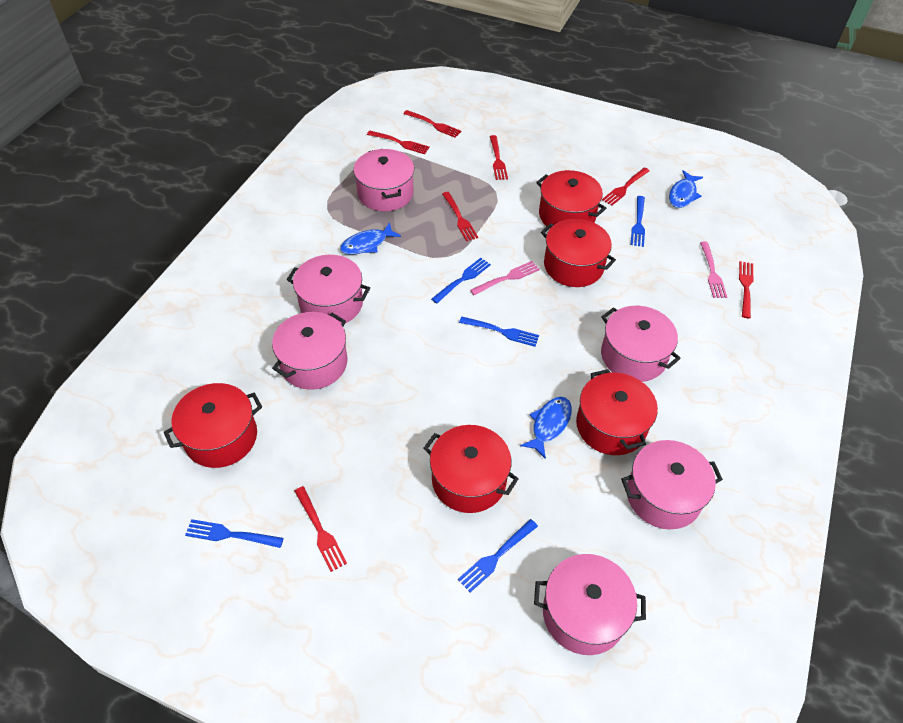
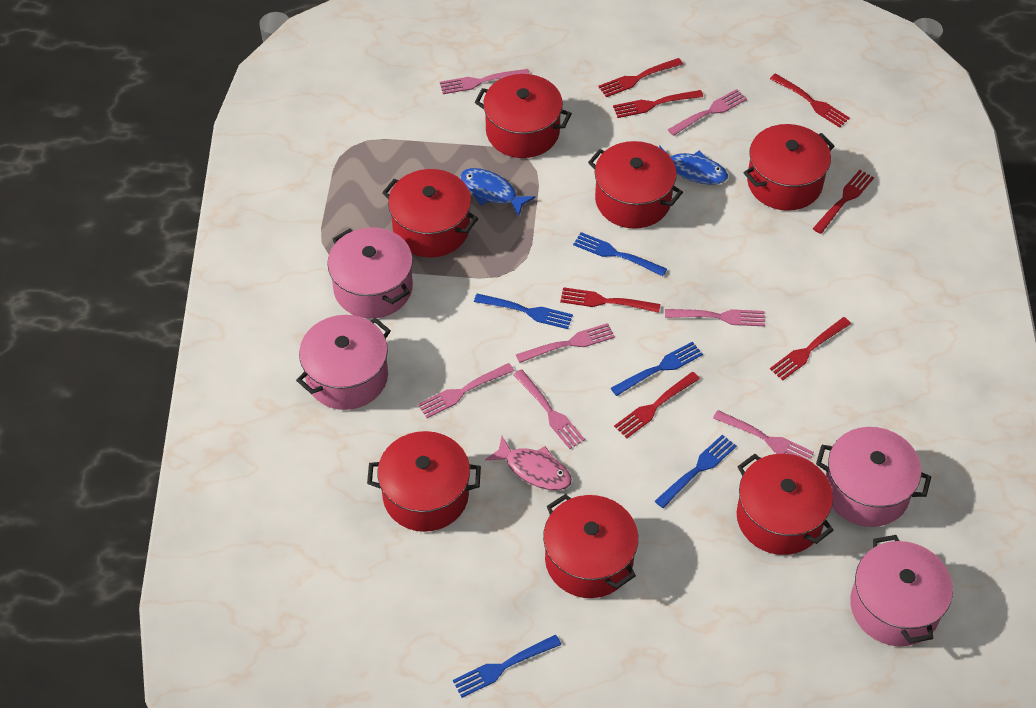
blue fish: 3 -> 2
pink fish: 0 -> 1
pink fork: 2 -> 7
pink pot: 6 -> 4
red pot: 5 -> 7

